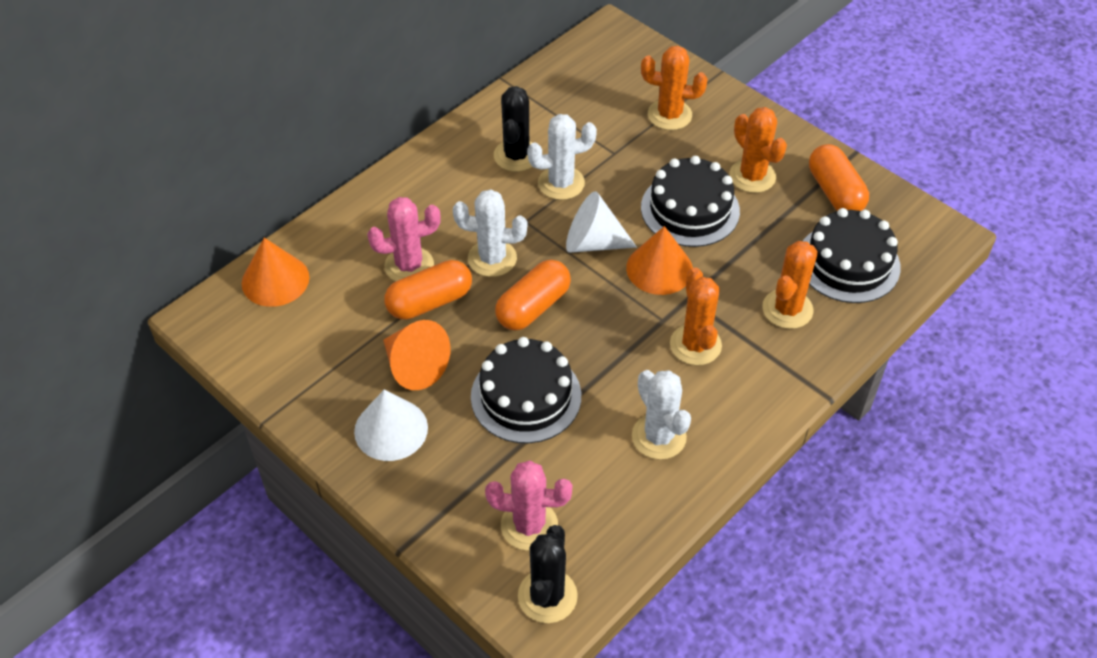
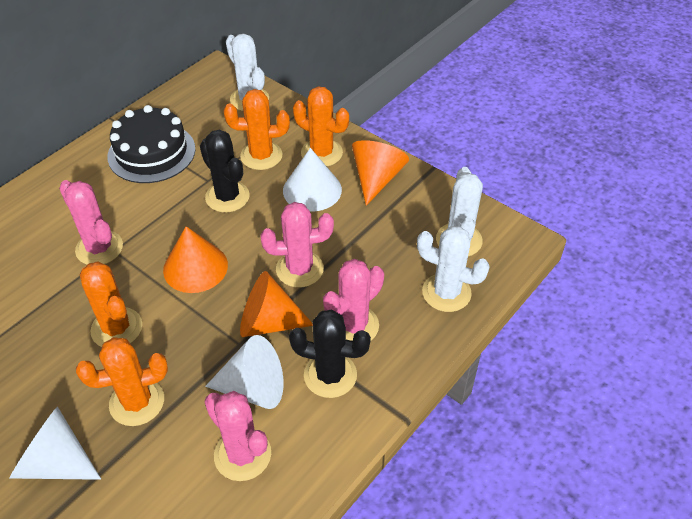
black cake: 3 -> 1
orange capsule: 3 -> 0
pink cactus: 2 -> 4
white cone: 2 -> 3

